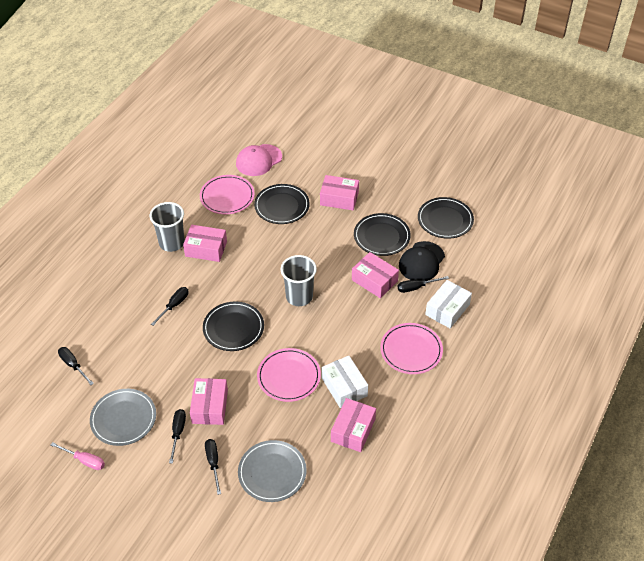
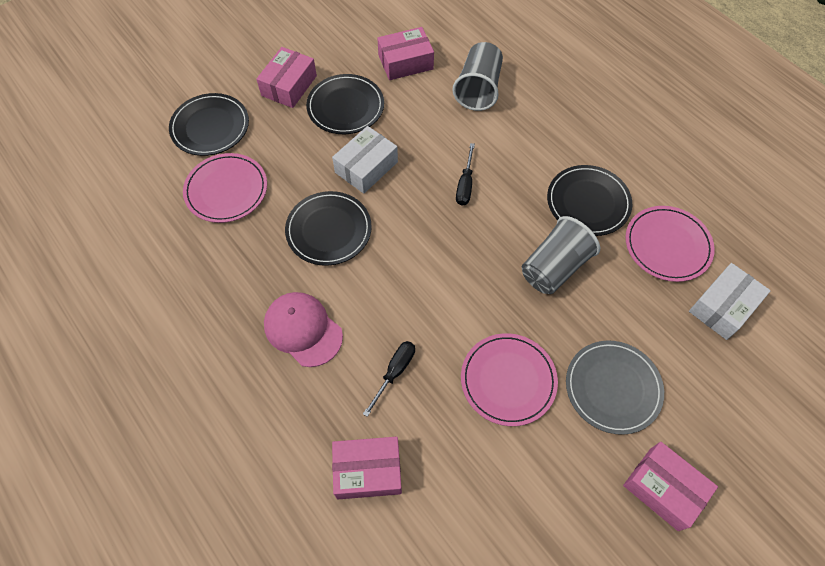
black cap: 1 -> 0
black screwdriver: 5 -> 2
grey plate: 2 -> 1
pink box: 5 -> 4
pink screwdriver: 1 -> 0

